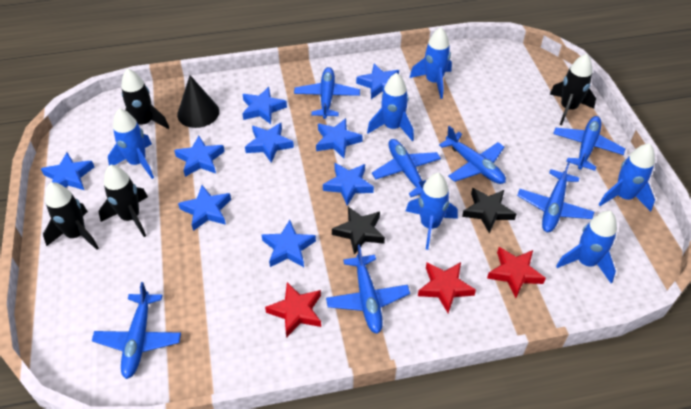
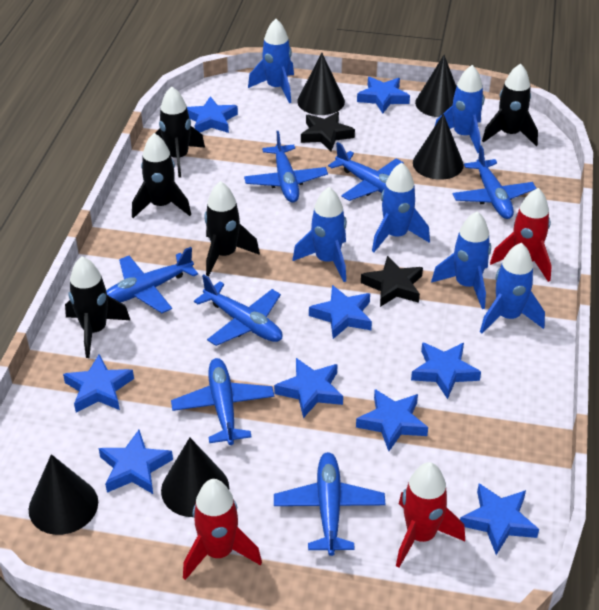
black cone: 1 -> 5
black rocket: 4 -> 5
red rocket: 0 -> 3
red star: 3 -> 0

